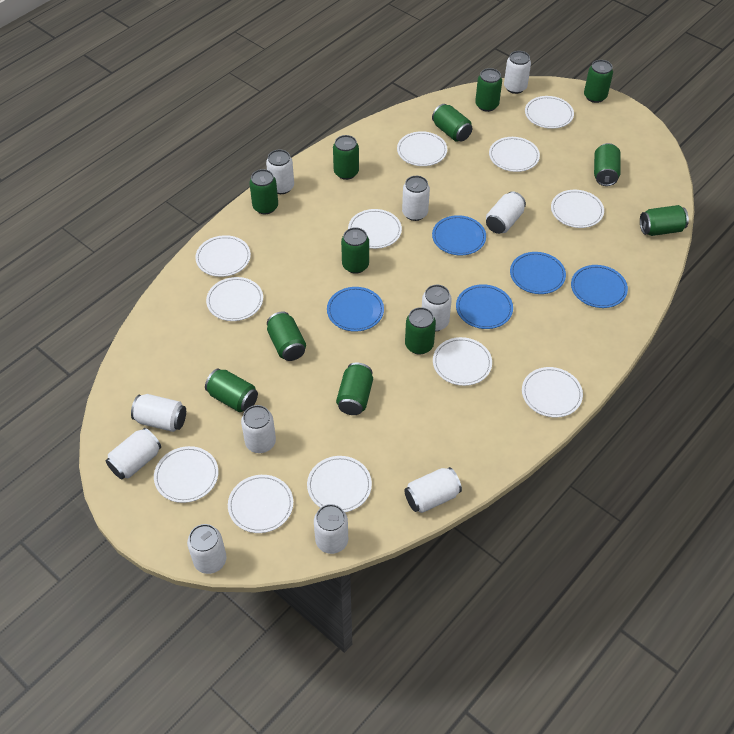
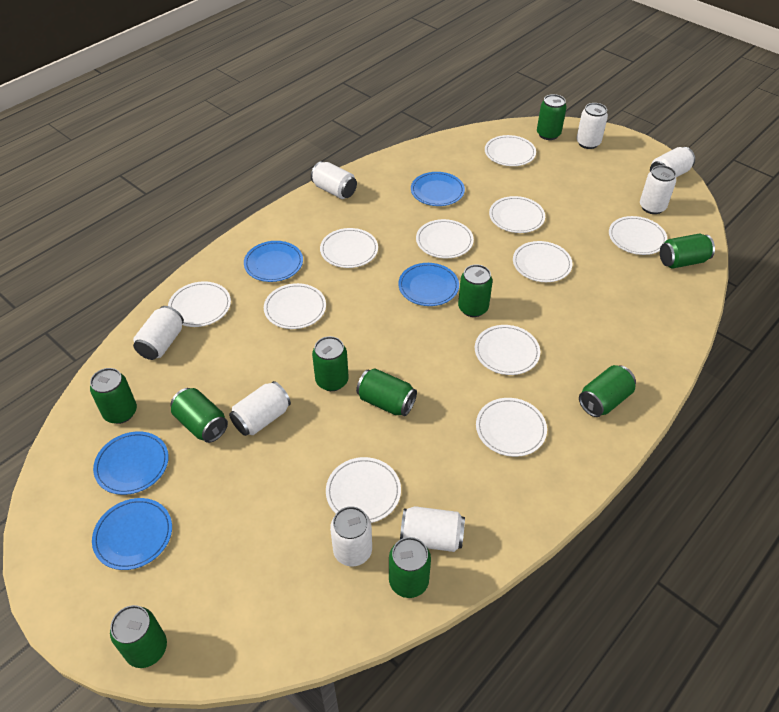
green can: 12 -> 10
white can: 11 -> 8
white plate: 12 -> 11

